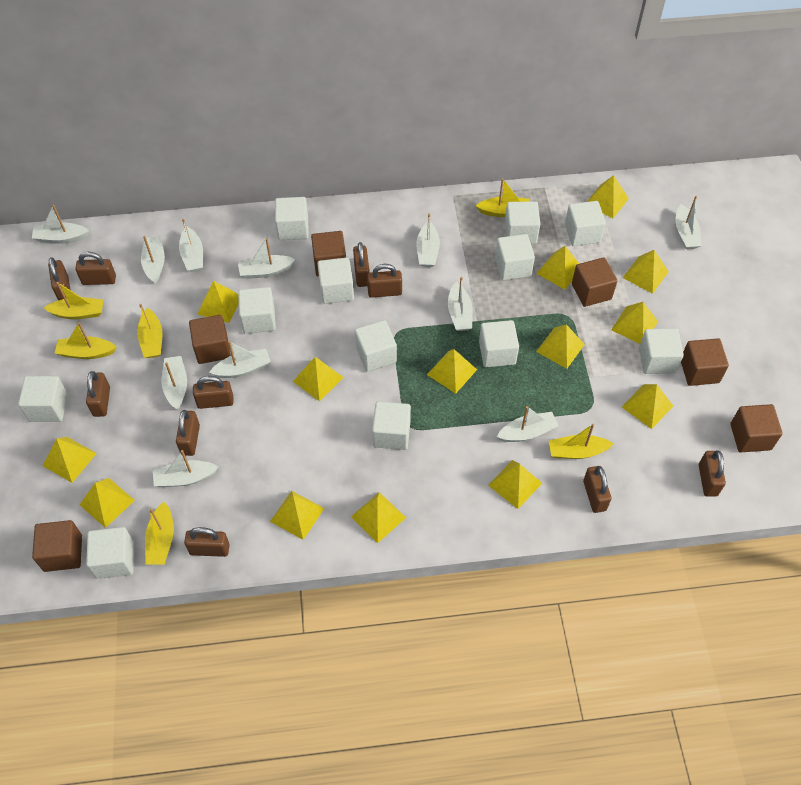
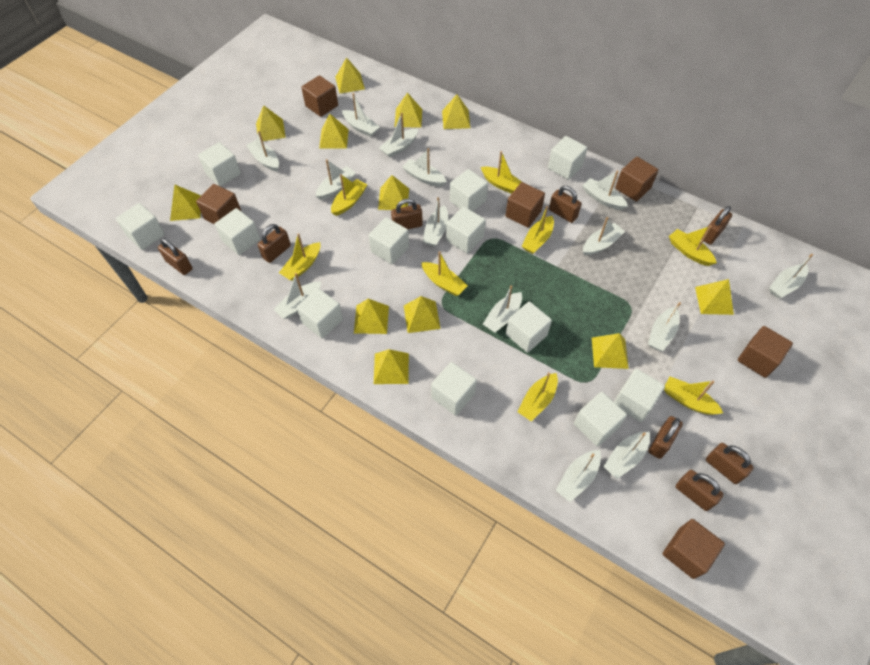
brown padlock: 10 -> 8
white boat: 11 -> 14
yellow boat: 6 -> 8
yellow pyramid: 14 -> 12

